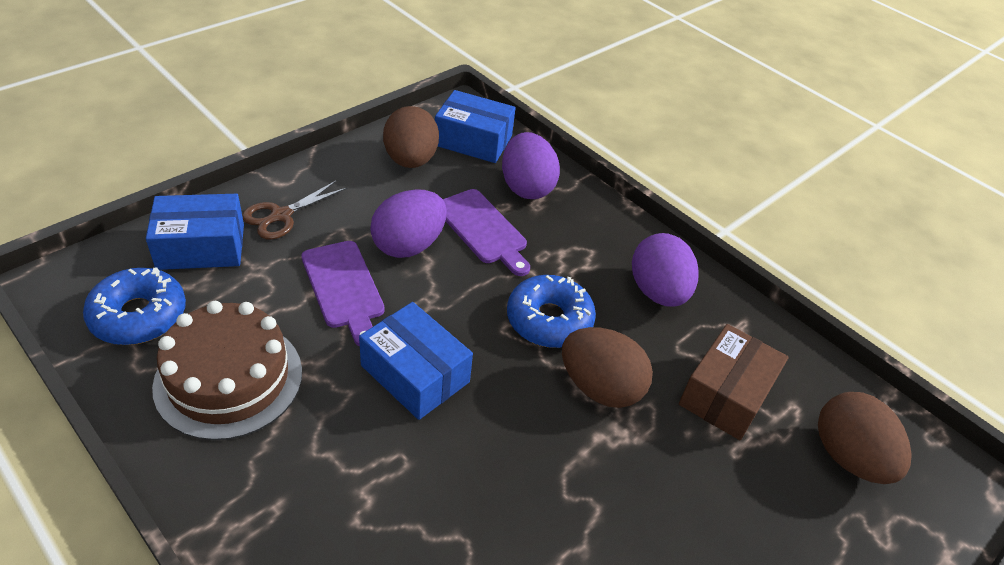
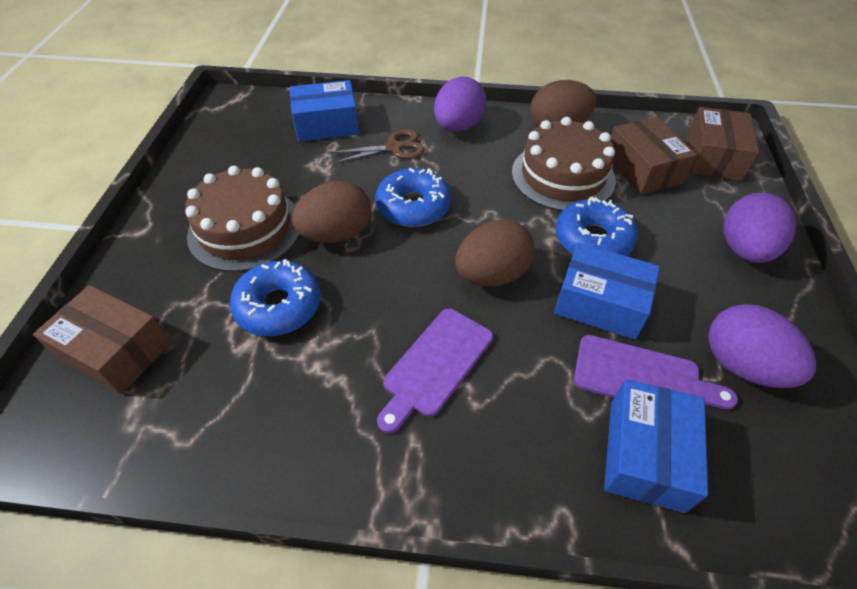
blue donut: 2 -> 3
brown box: 1 -> 3
brown cake: 1 -> 2

